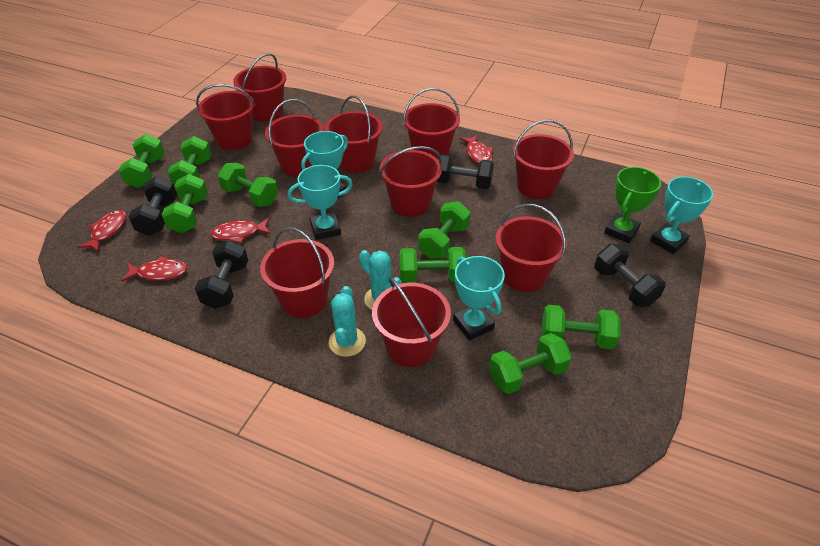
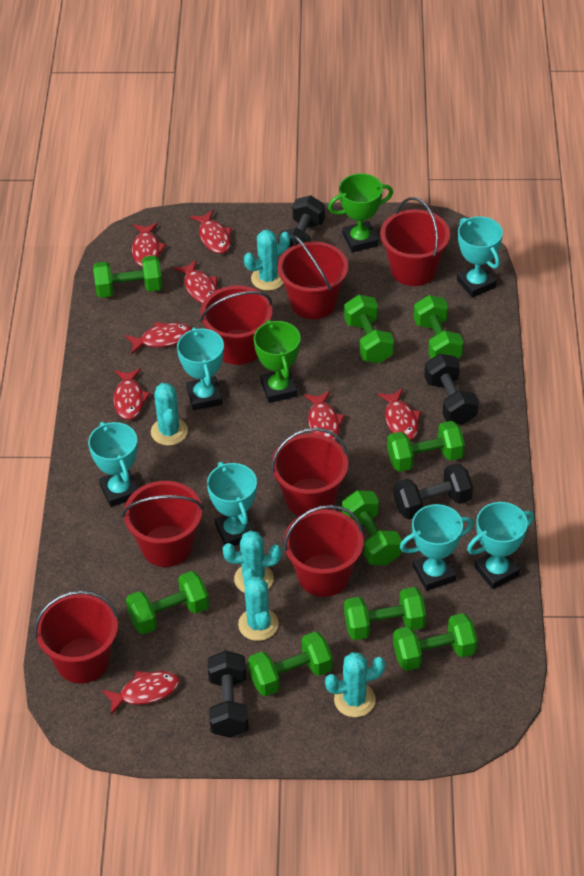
green dumbbell: 8 -> 9
green trophy: 1 -> 2
red bucket: 10 -> 7
red fish: 4 -> 8
turquoise cactus: 2 -> 5
turquoise trophy: 4 -> 6

